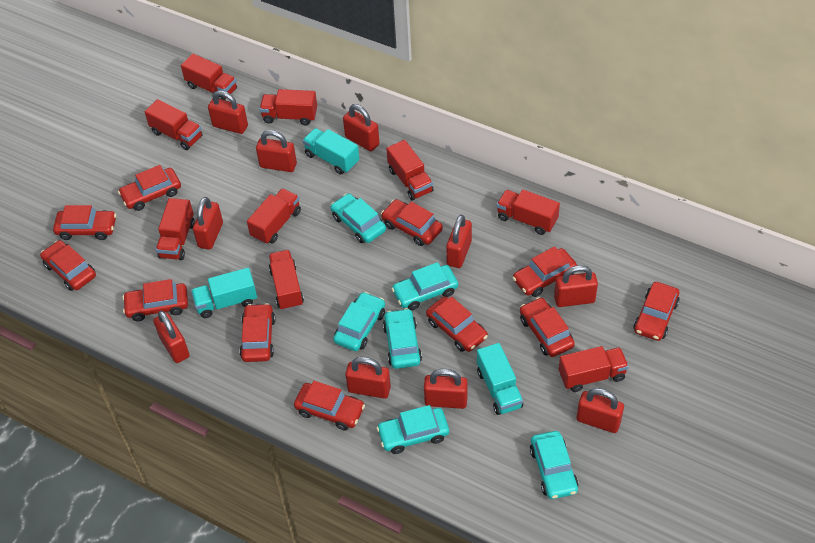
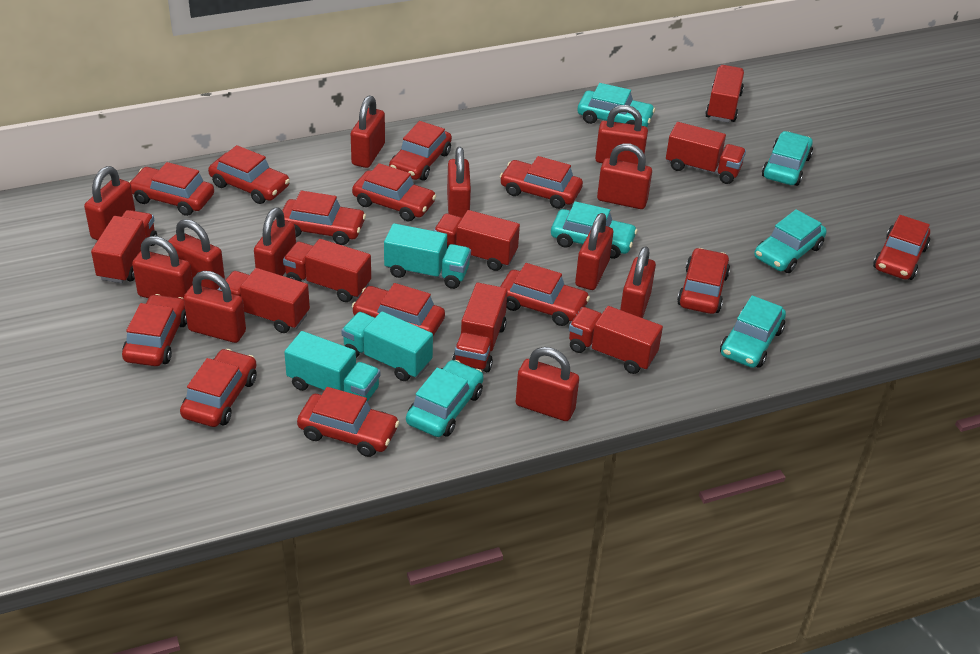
red car: 11 -> 13
red padlock: 10 -> 12
red truck: 9 -> 8

